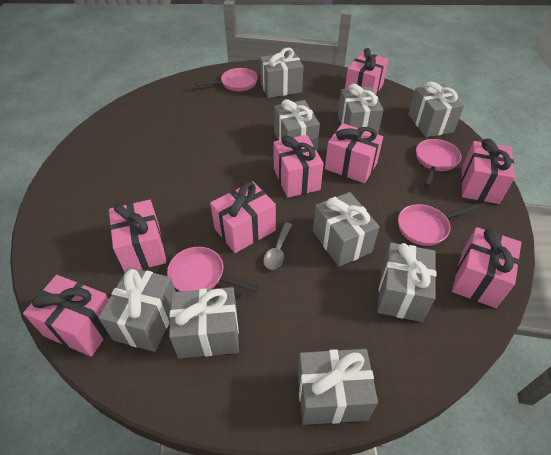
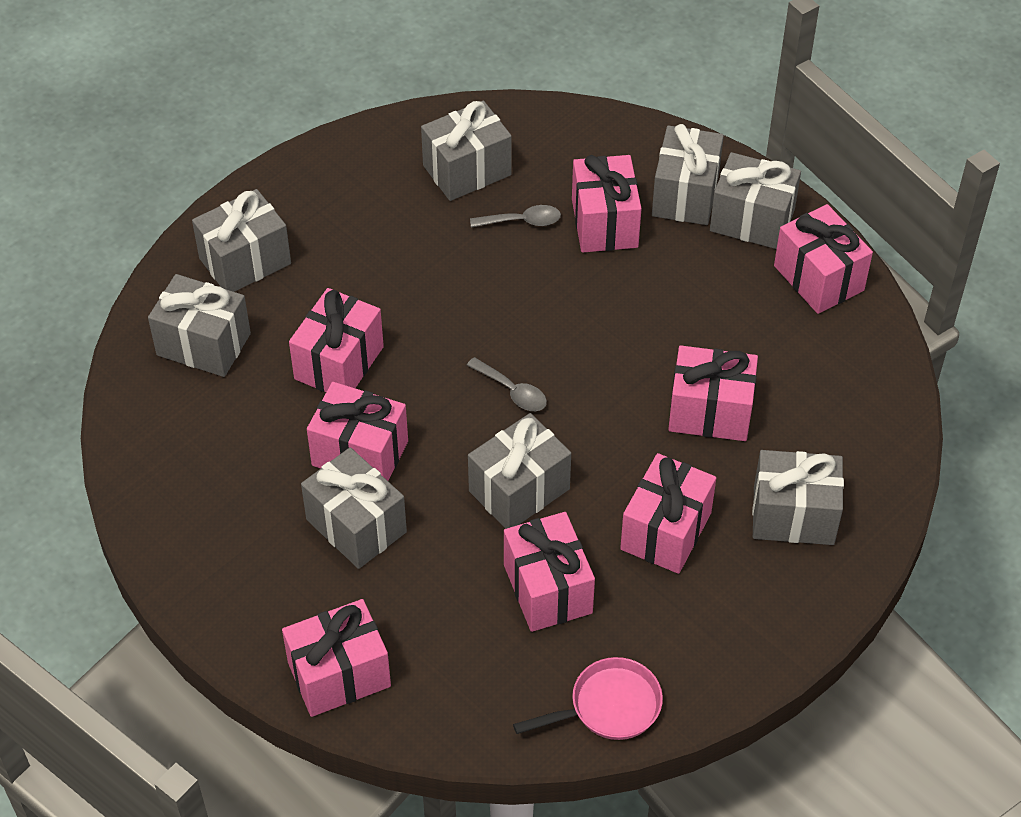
grey gift: 9 -> 8
grey spoon: 1 -> 2
pink pan: 4 -> 1

